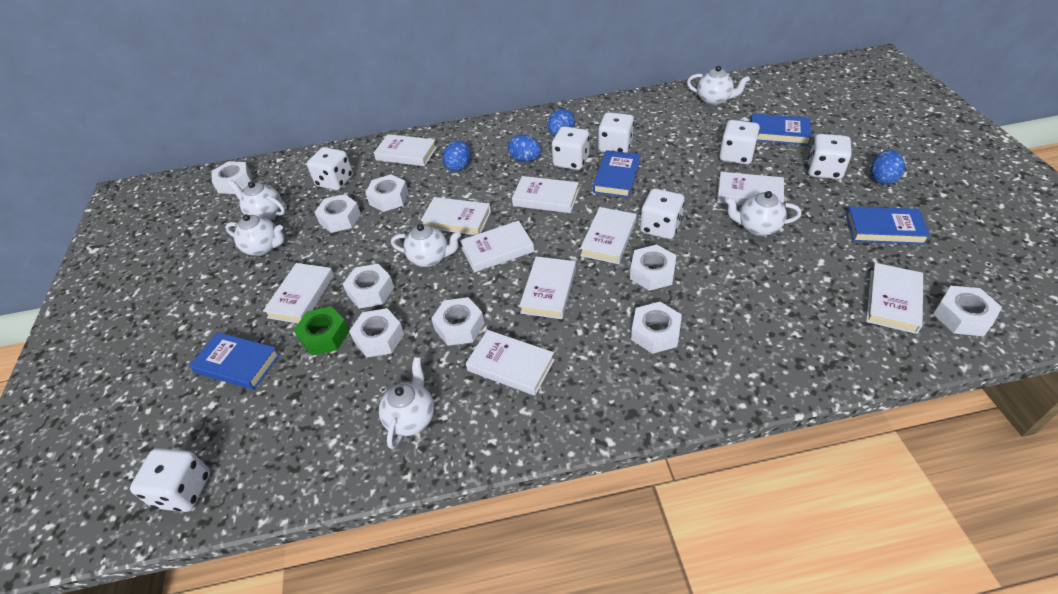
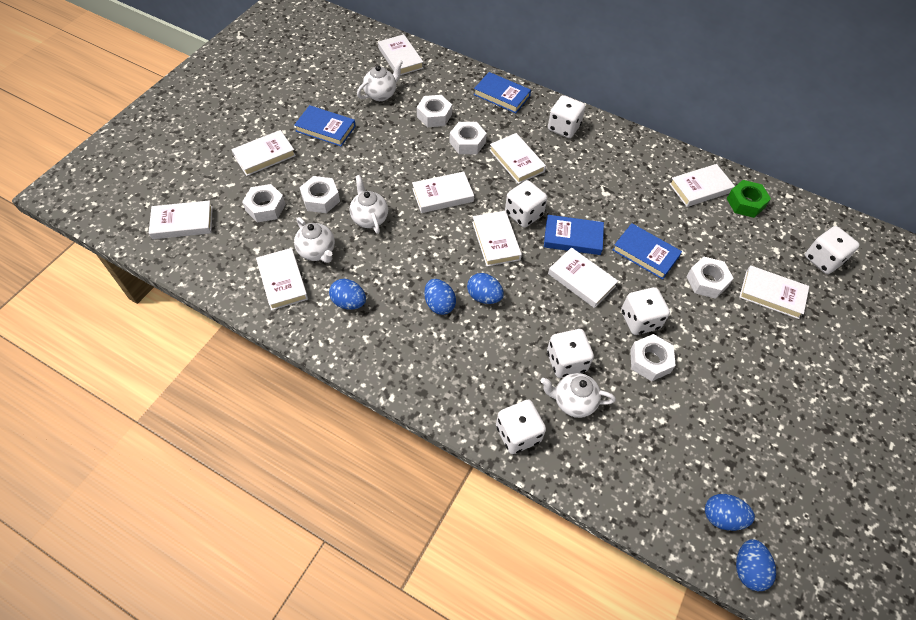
blue egg: 4 -> 5
white dice: 7 -> 6
white nut: 9 -> 6
white teapot: 6 -> 4

